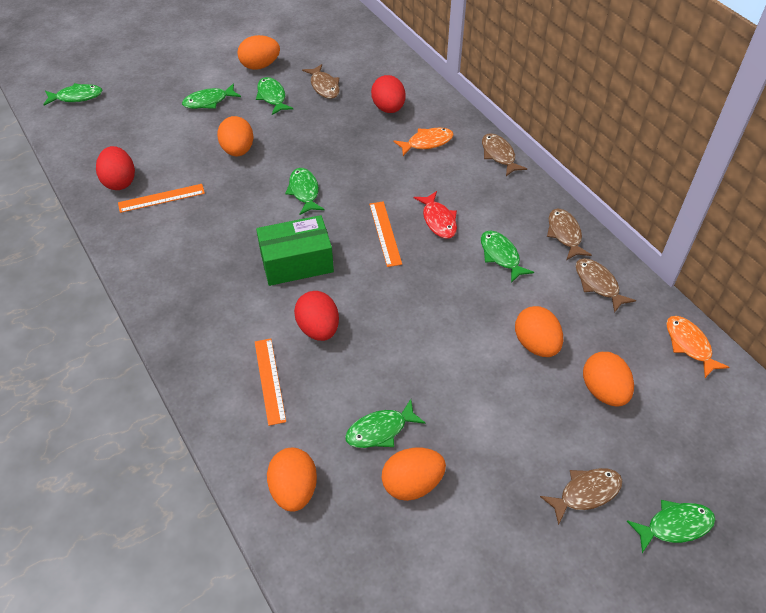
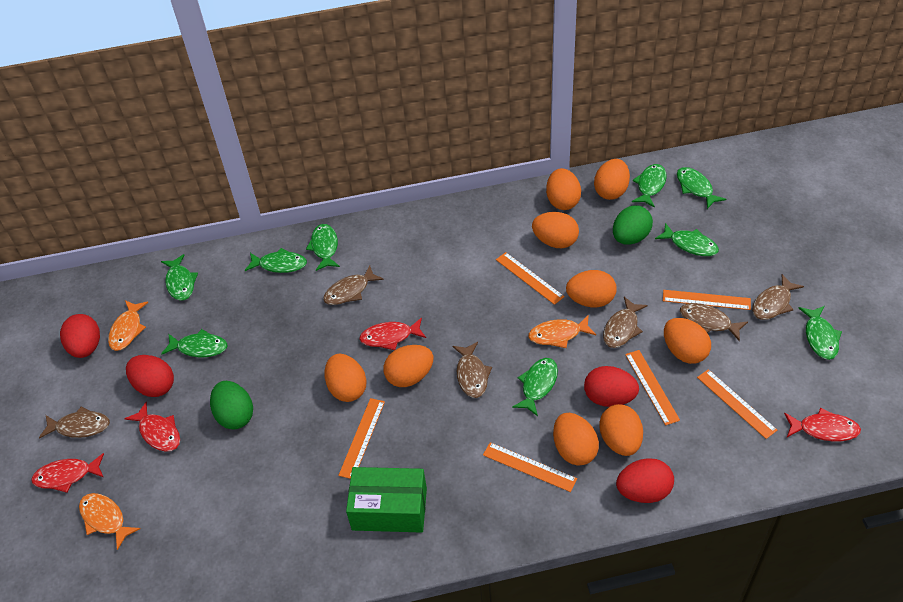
brown fish: 5 -> 6
green egg: 0 -> 2
green fish: 7 -> 9
orange egg: 6 -> 9
orange fish: 2 -> 3
orange ruler: 3 -> 6
red egg: 3 -> 4
red fish: 1 -> 4

